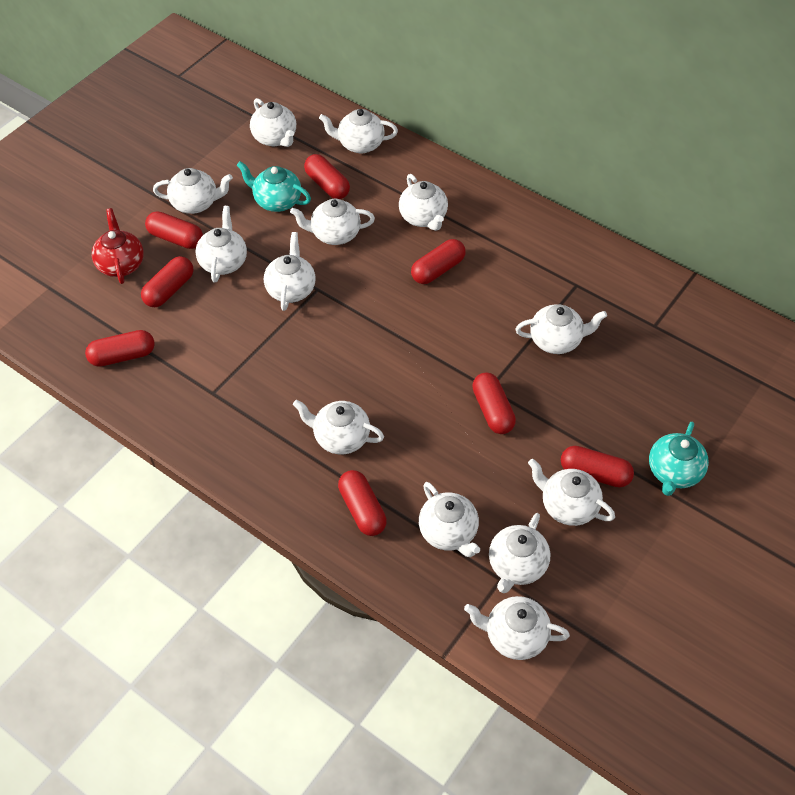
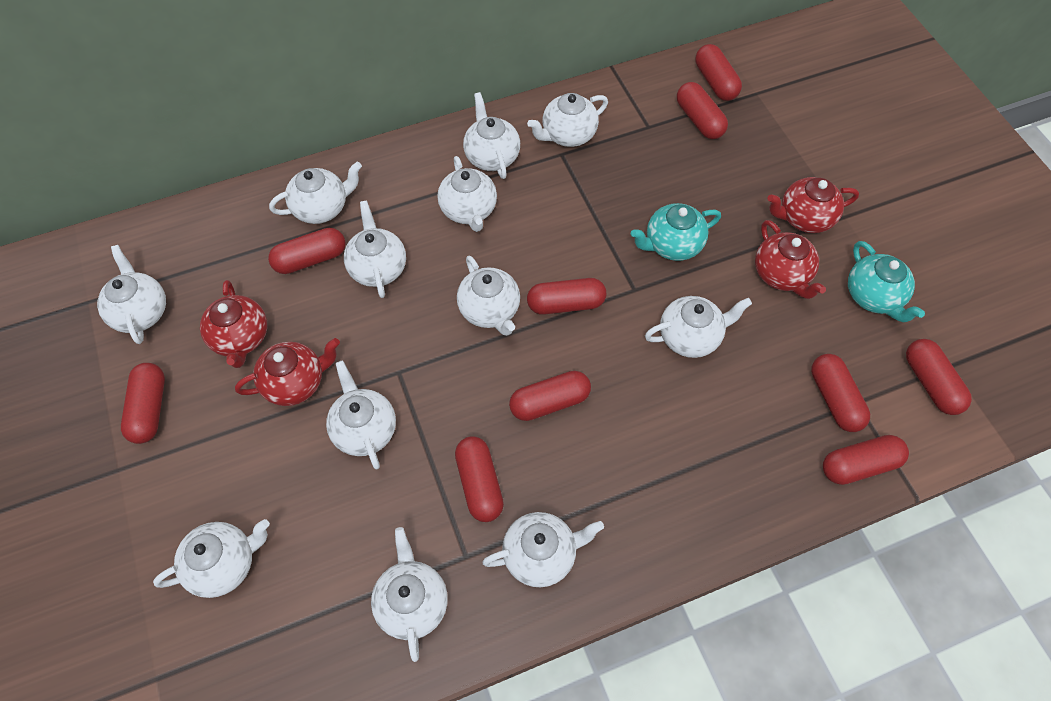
red capsule: 8 -> 10
red teapot: 1 -> 4
white teapot: 13 -> 12

